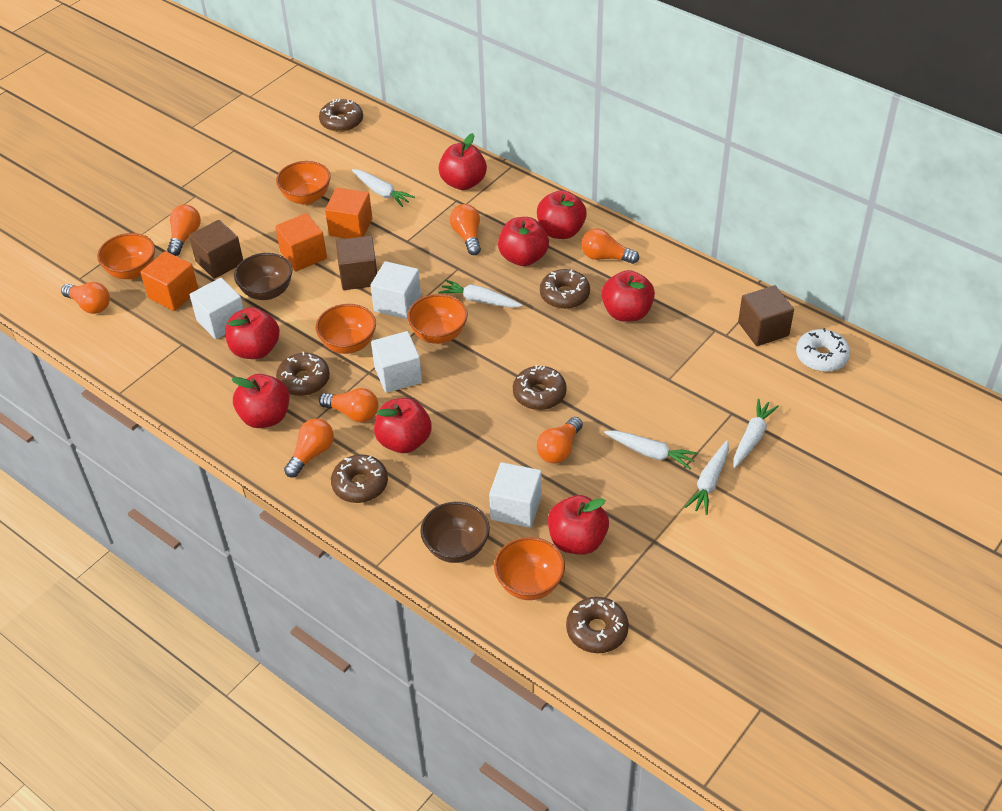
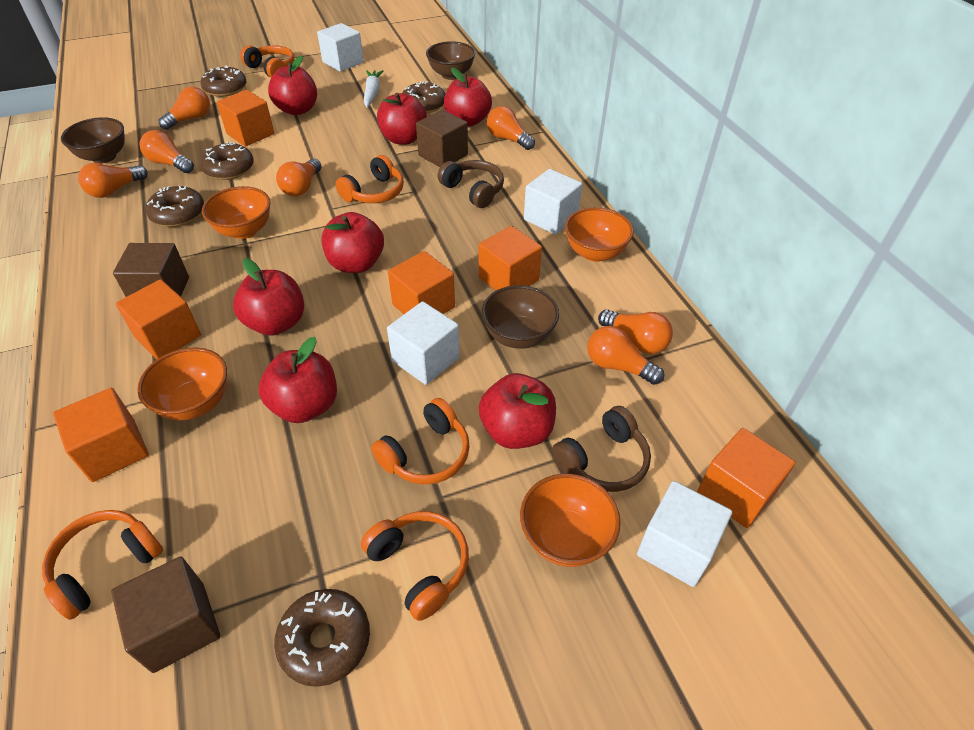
brown bowl: 2 -> 3
brown donut: 6 -> 5
brown headphones: 0 -> 2
orange bowl: 5 -> 4
orange cube: 3 -> 6
orange headphones: 0 -> 5
red apple: 8 -> 7
white carrot: 5 -> 1
white donut: 1 -> 0

